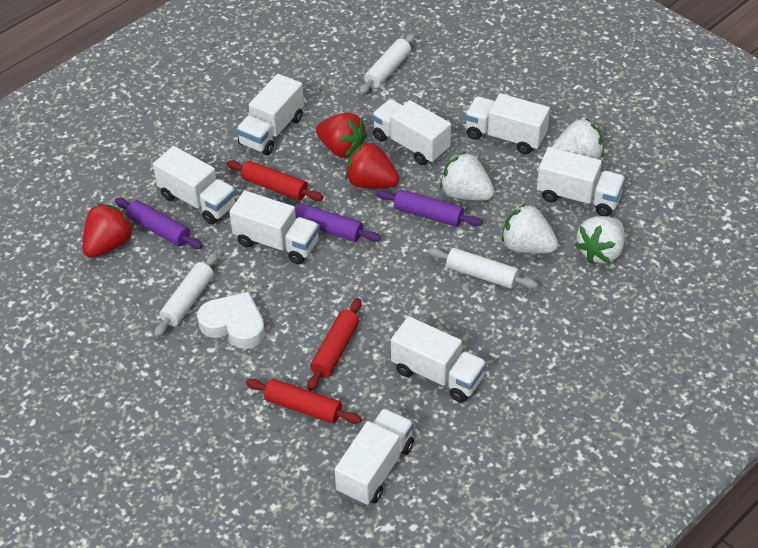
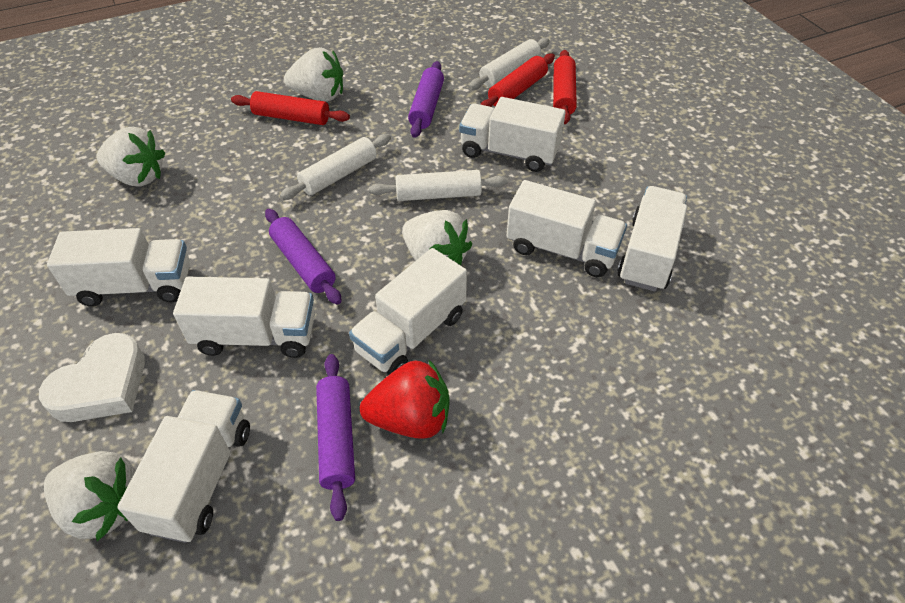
red strawberry: 3 -> 1
white truck: 8 -> 7

